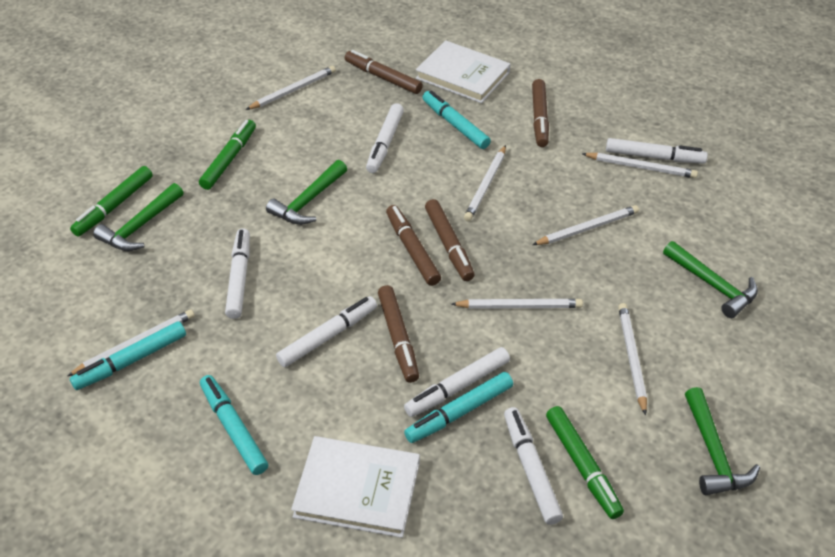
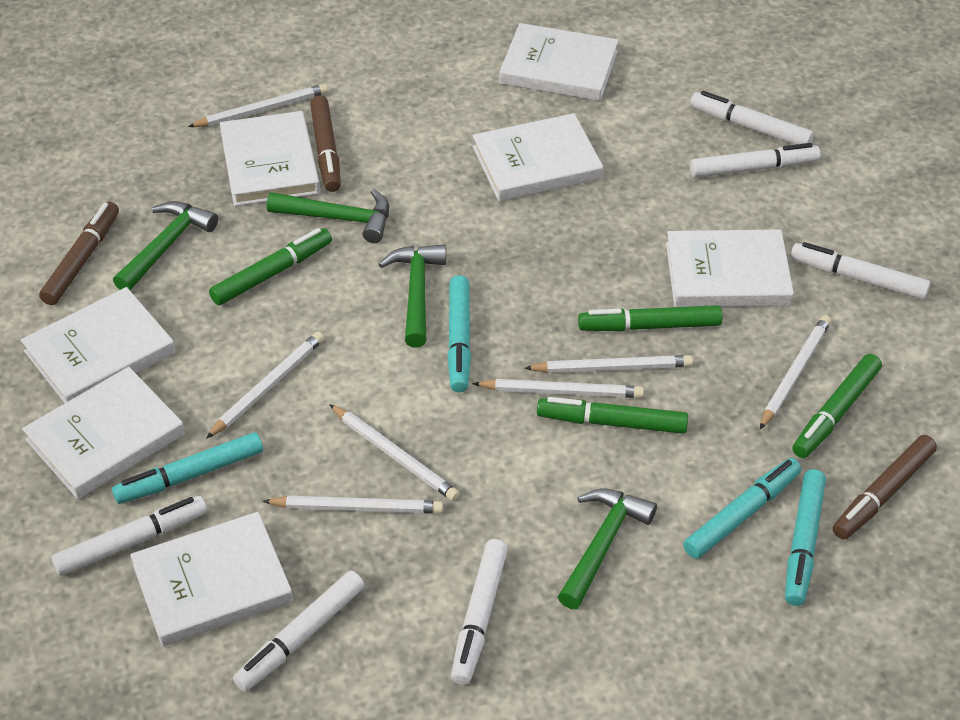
brown marker: 5 -> 3
green marker: 3 -> 4
white book: 2 -> 7

